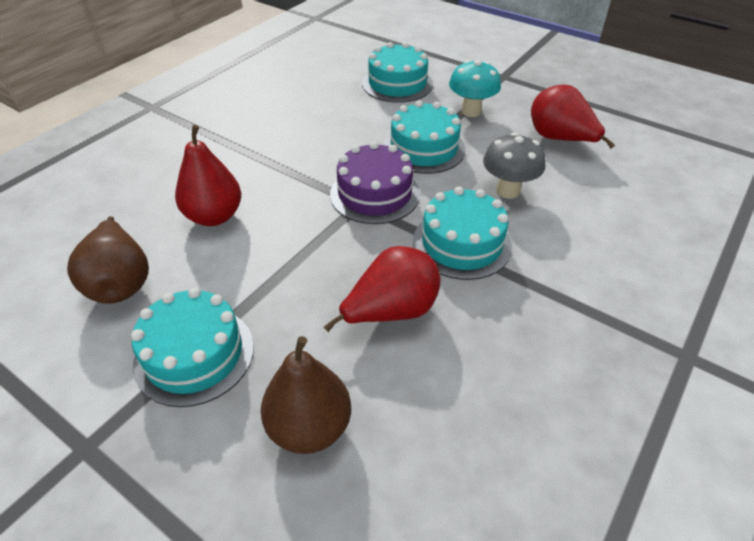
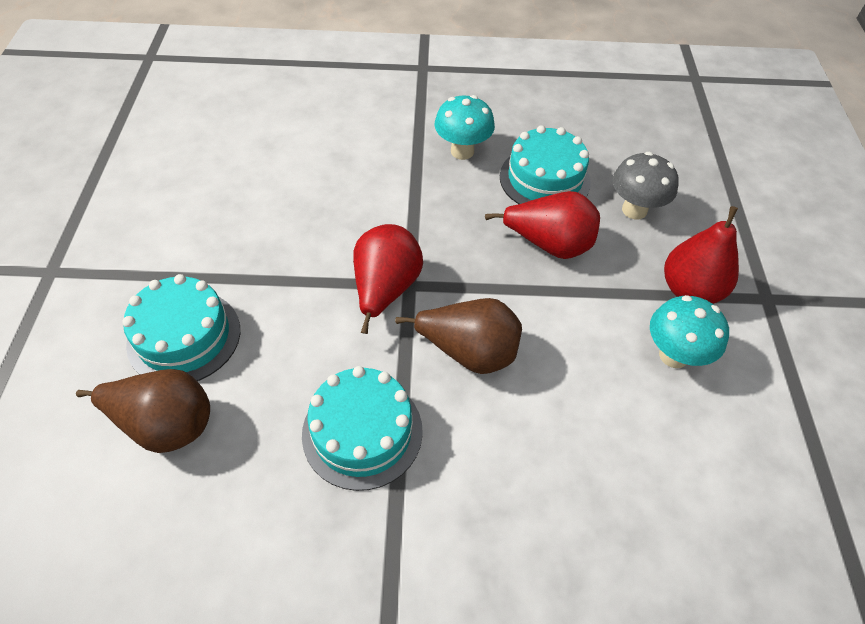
purple cake: 1 -> 0
turquoise cake: 4 -> 3
turquoise mushroom: 1 -> 2

